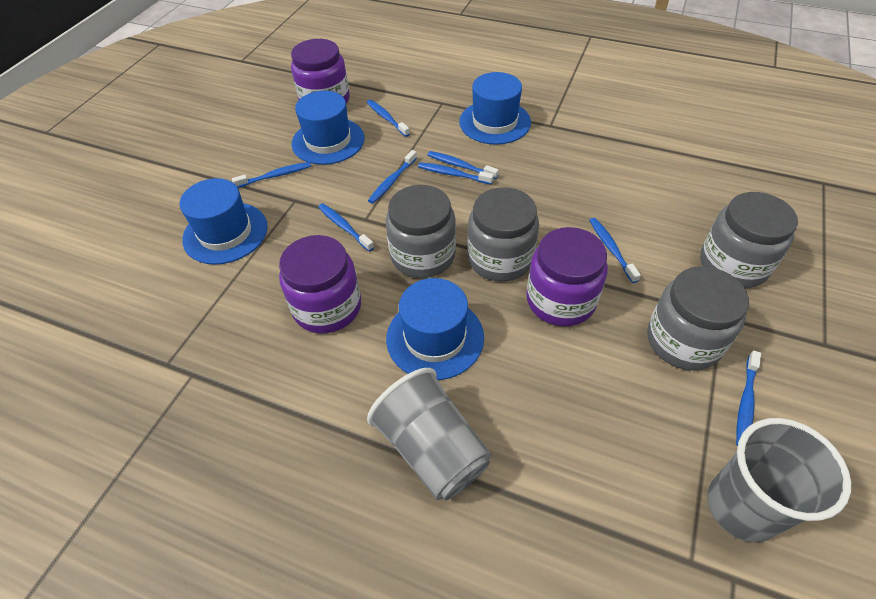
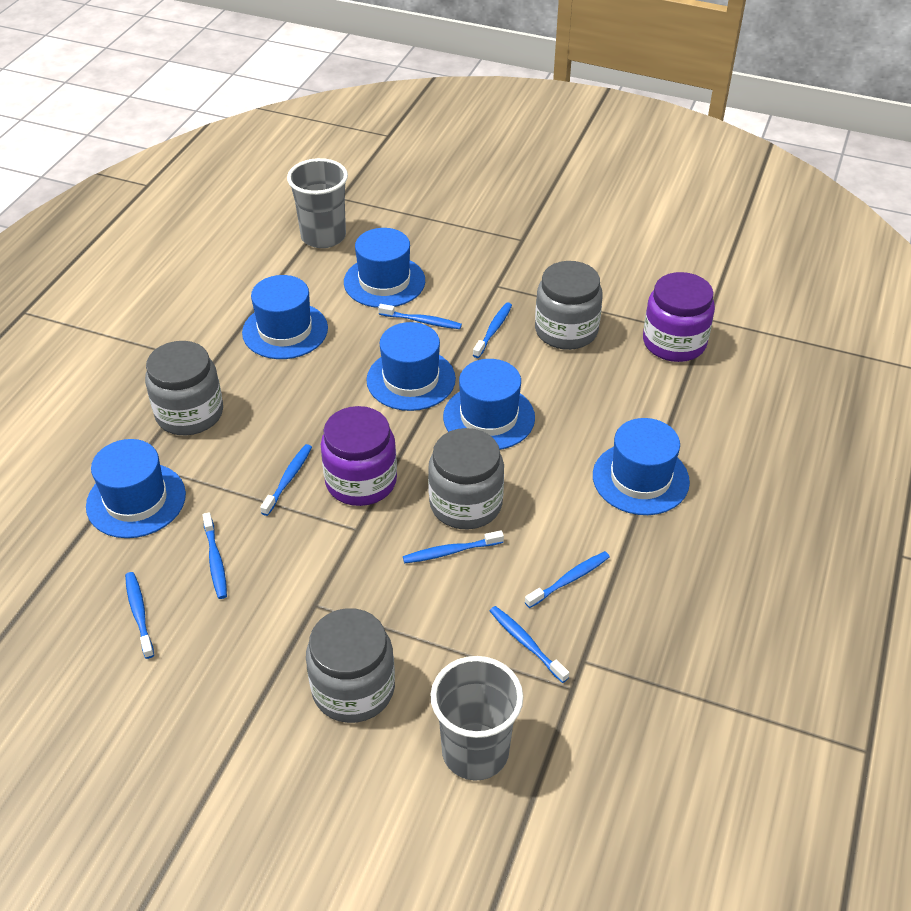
blue hat: 4 -> 6
purple jar: 3 -> 2

